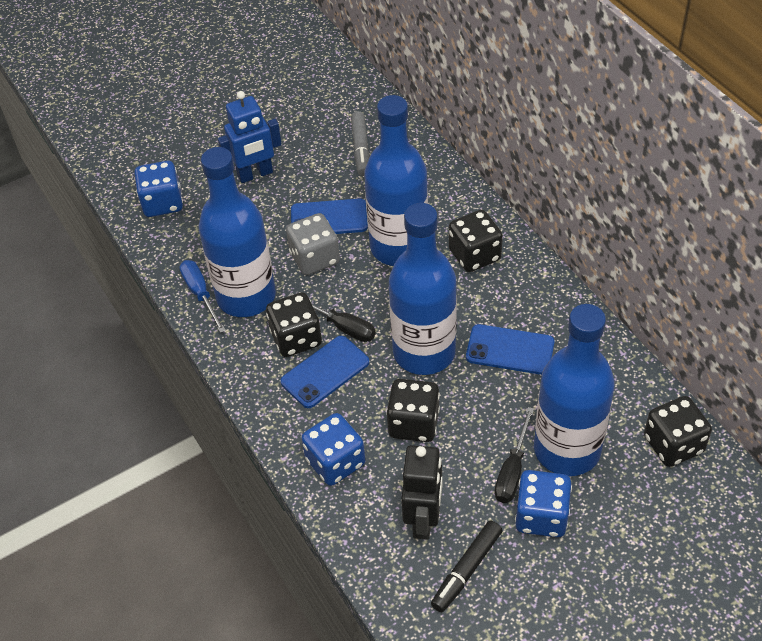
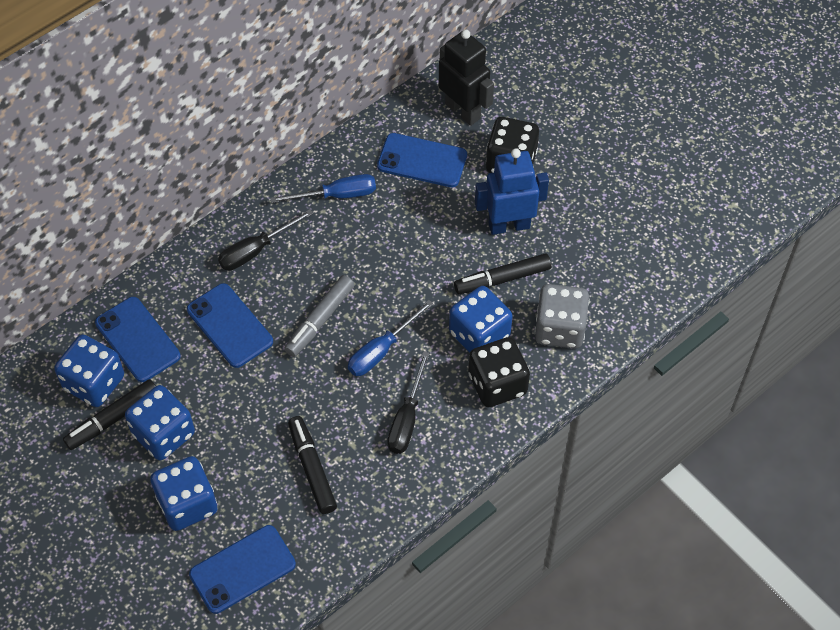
black dice: 4 -> 2
black marker: 1 -> 3
blue bottle: 4 -> 0
blue dice: 3 -> 4
blue phone: 3 -> 4
blue screwdriver: 1 -> 2

